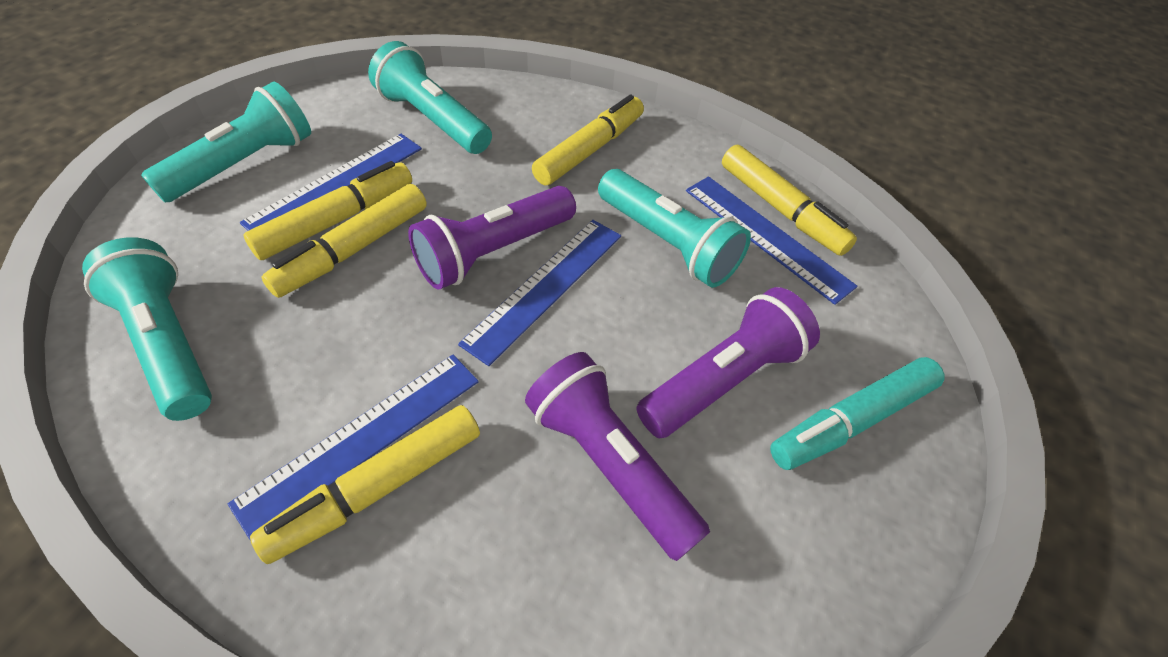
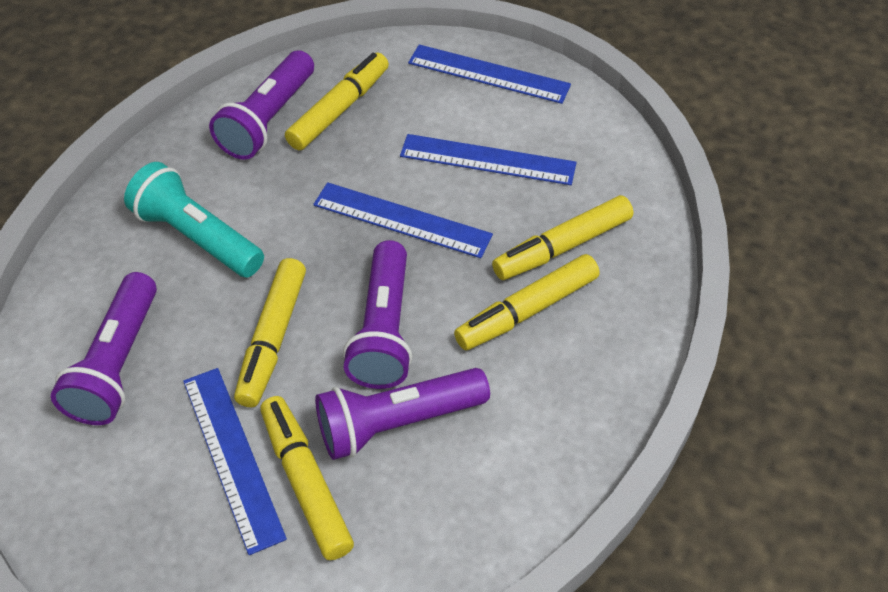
purple flashlight: 3 -> 4
turquoise flashlight: 4 -> 1
turquoise marker: 1 -> 0

